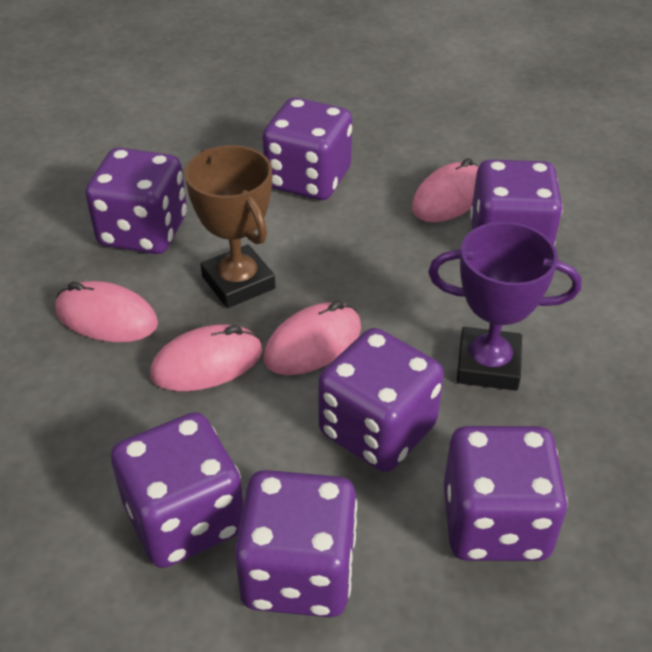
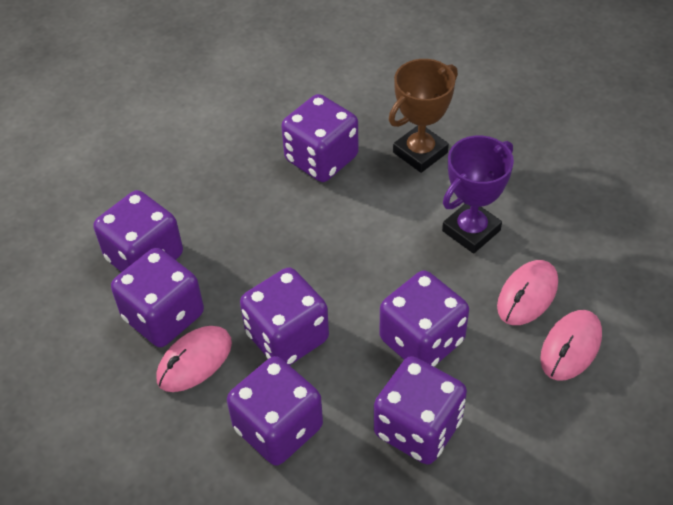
pink mouse: 4 -> 3

